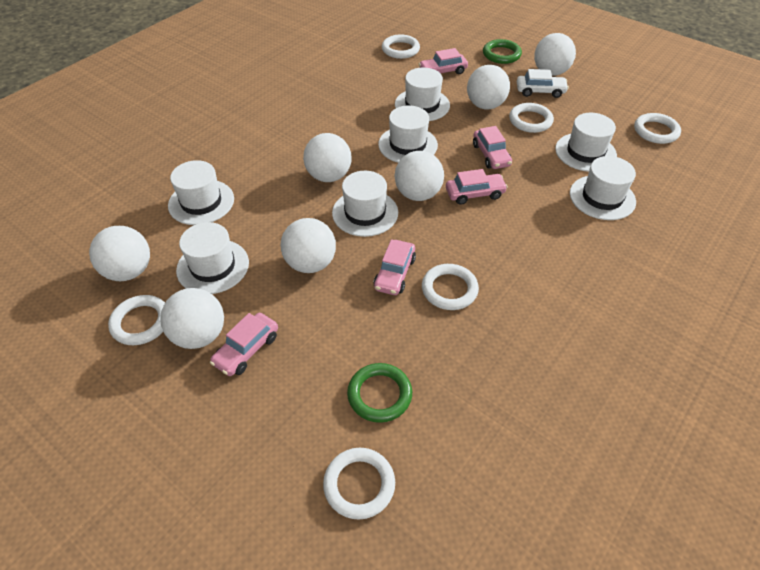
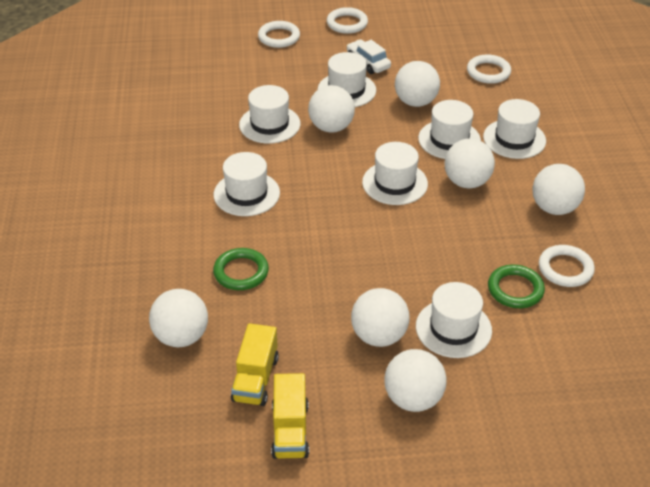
pink car: 5 -> 0
white ring: 6 -> 4
yellow truck: 0 -> 2

